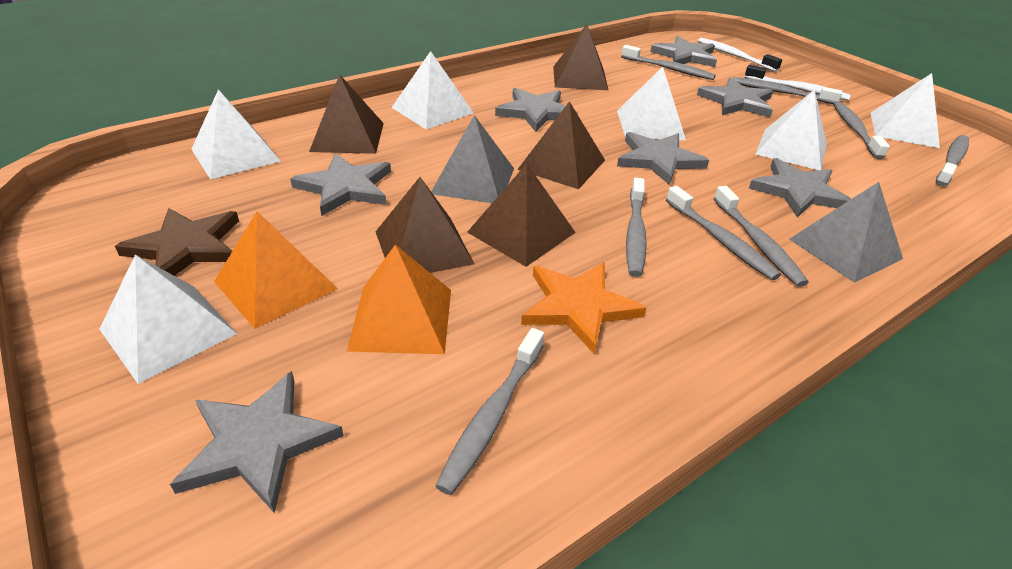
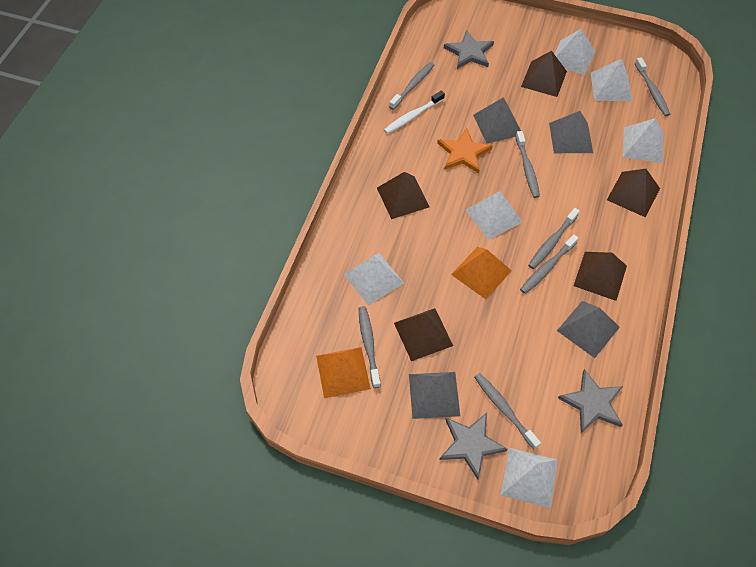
brown star: 1 -> 0
grey pyramid: 2 -> 4
grey star: 7 -> 3
grey toothbrush: 8 -> 7
white toothbrush: 2 -> 1

